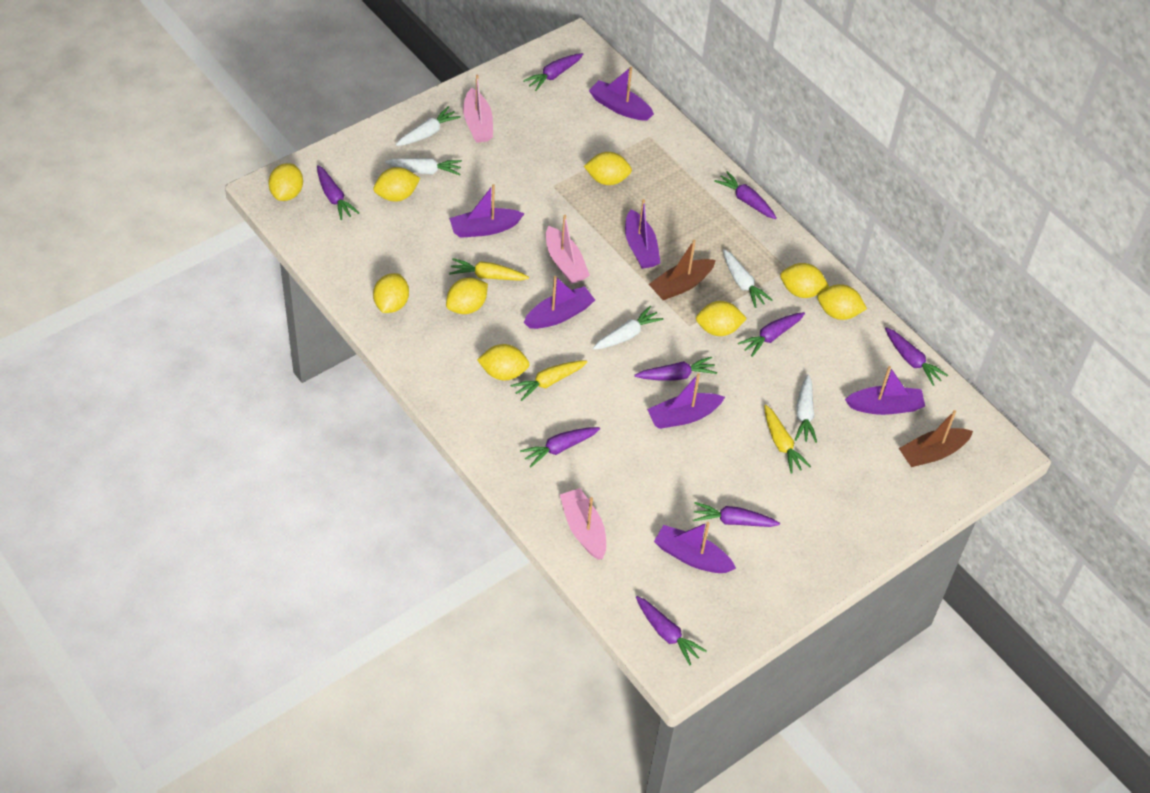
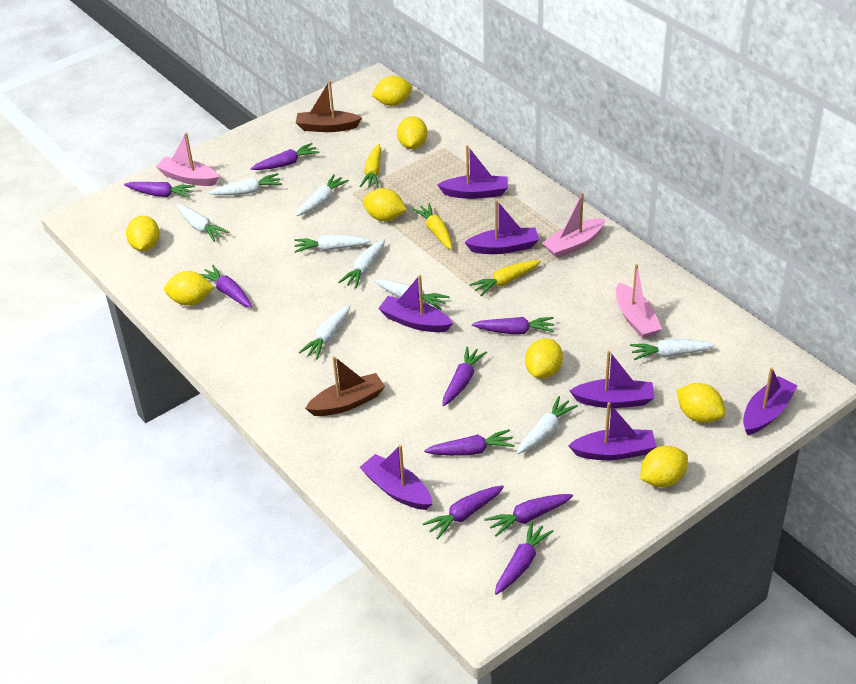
white carrot: 5 -> 9
yellow lemon: 9 -> 8

